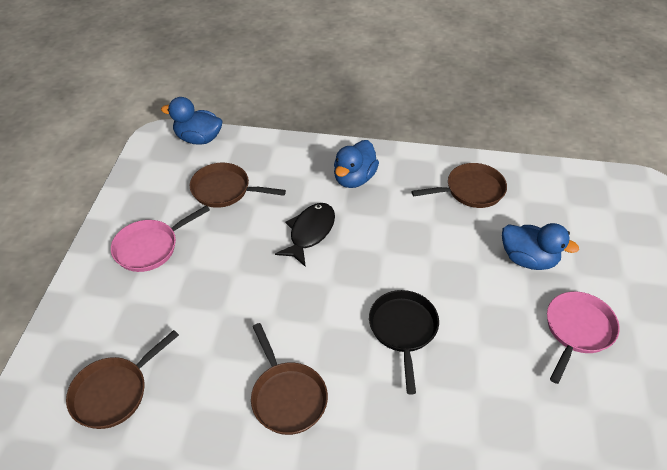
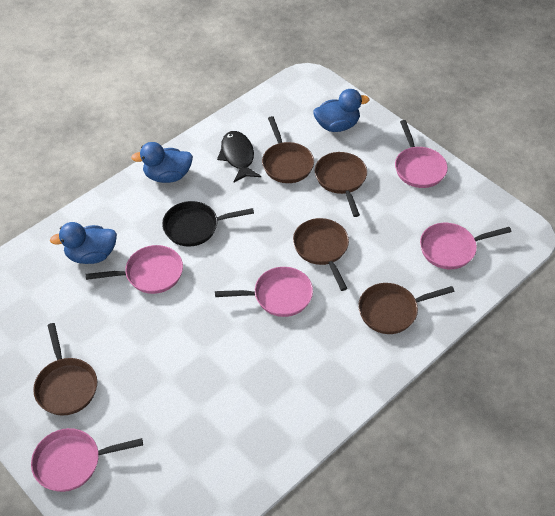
brown pan: 4 -> 5
pink pan: 2 -> 5

